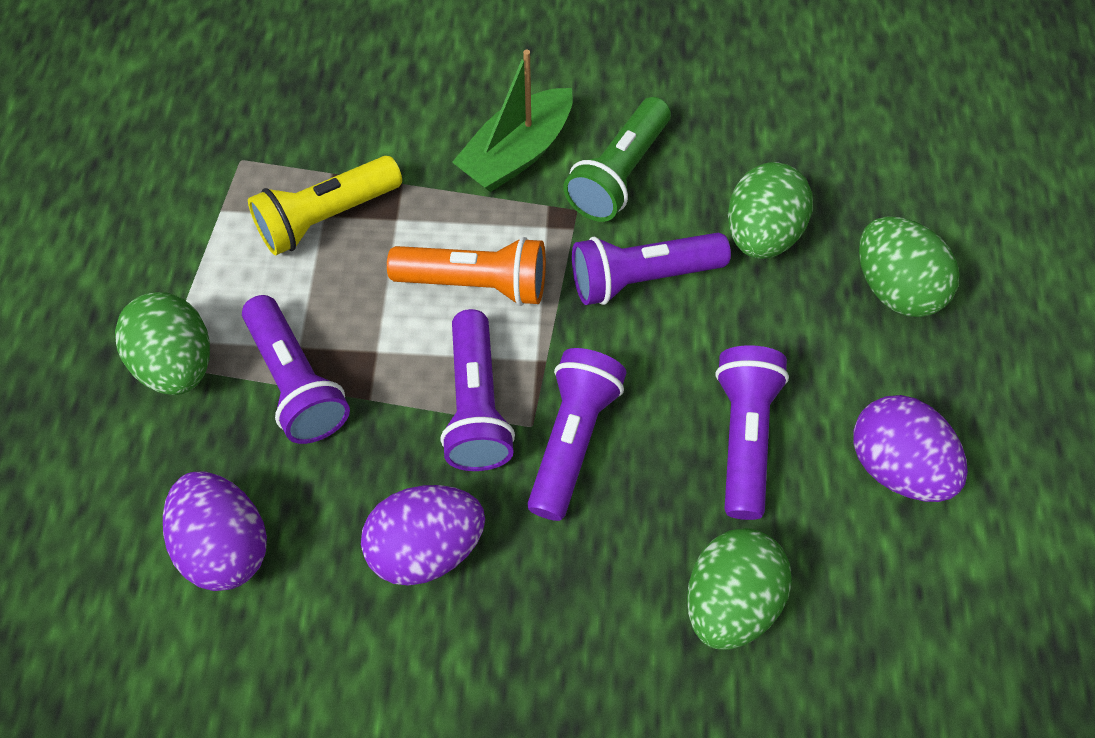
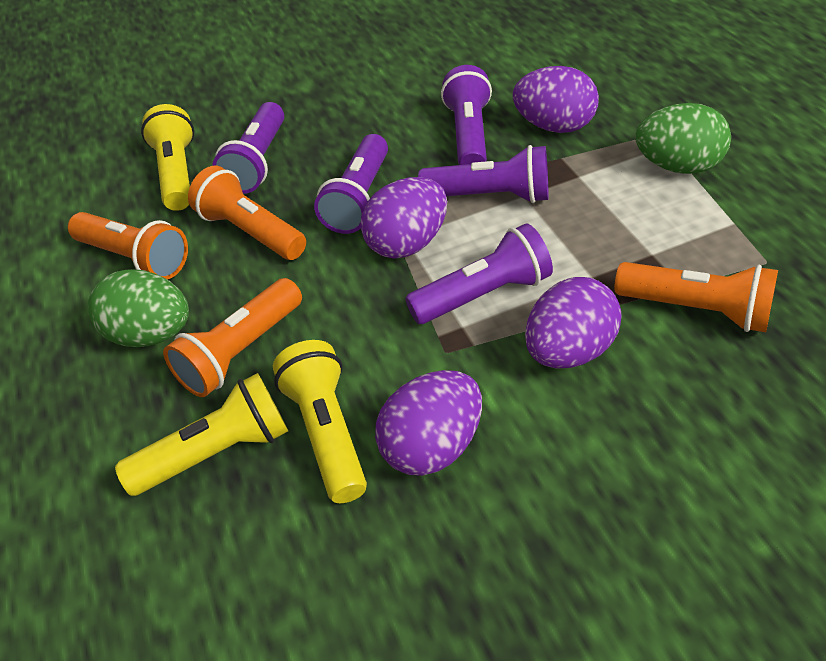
green boat: 1 -> 0
green egg: 4 -> 2
green flashlight: 1 -> 0
orange flashlight: 1 -> 4
purple egg: 3 -> 4
yellow flashlight: 1 -> 3

